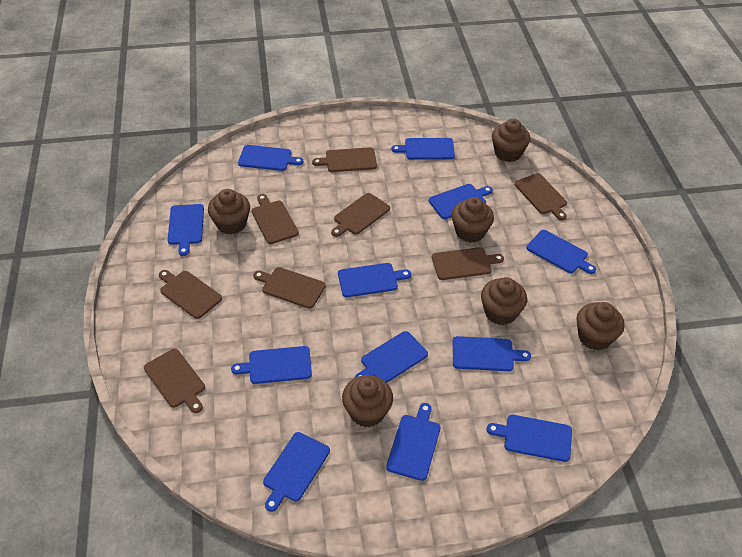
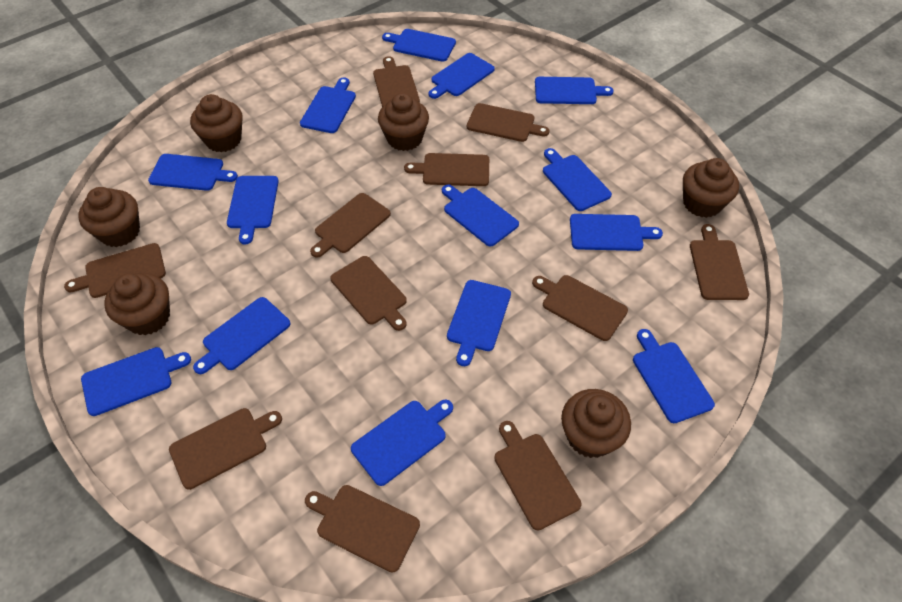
blue cutting board: 12 -> 14
brown cutting board: 8 -> 11

